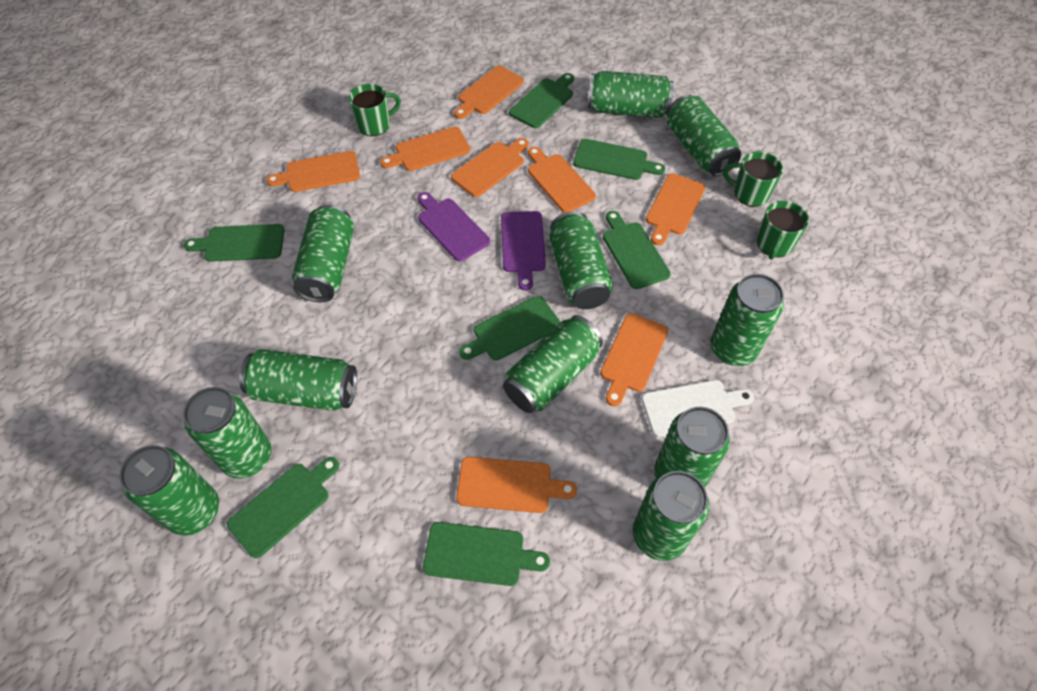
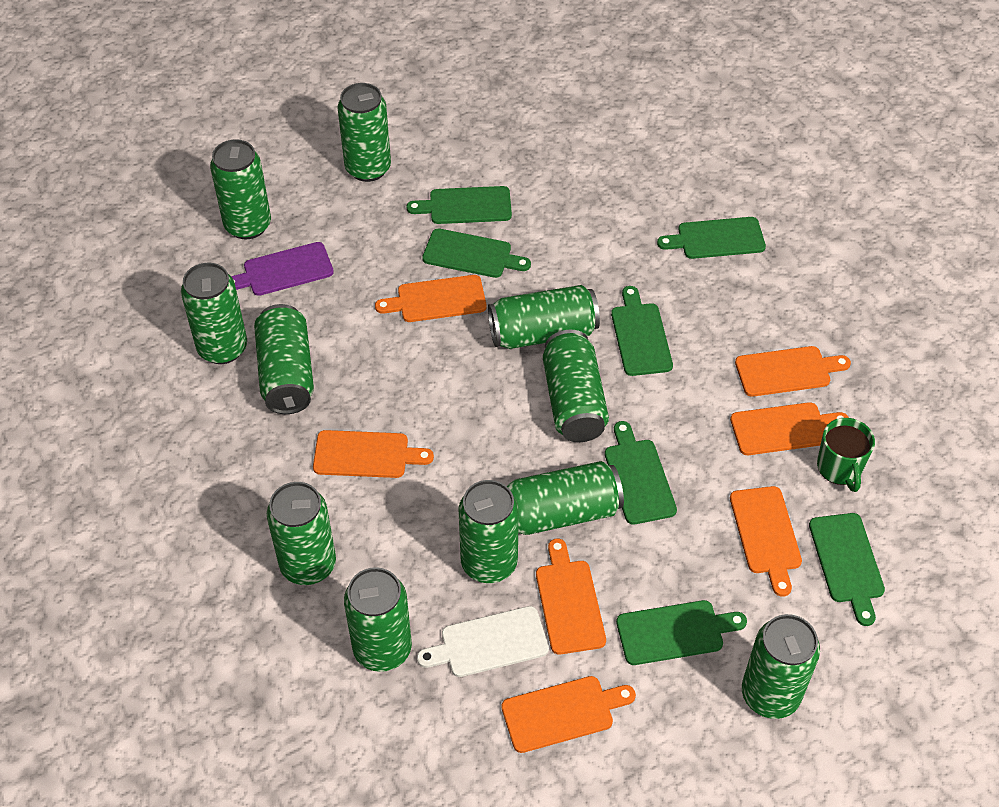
green mug: 3 -> 1
orange cutting board: 8 -> 7
purple cutting board: 2 -> 1

